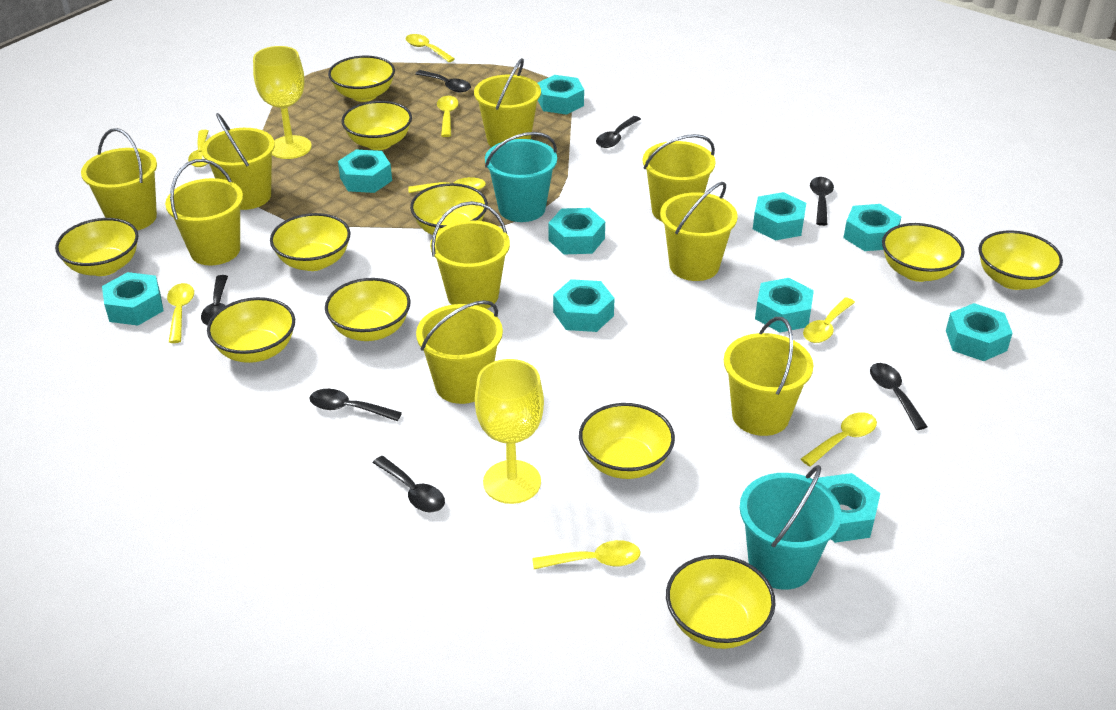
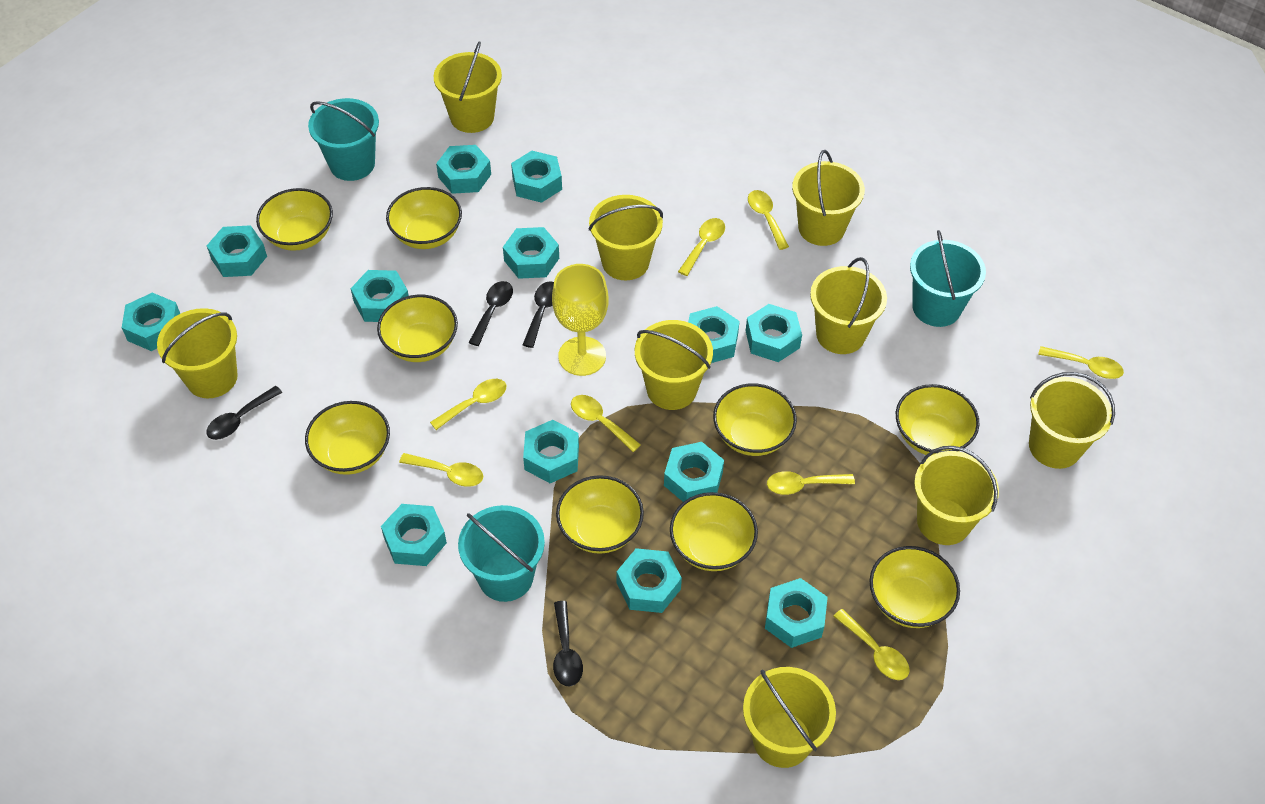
black spoon: 7 -> 4
turquoise bucket: 2 -> 3
turquoise nut: 10 -> 13
yellow bowl: 11 -> 9
yellow goblet: 2 -> 1

